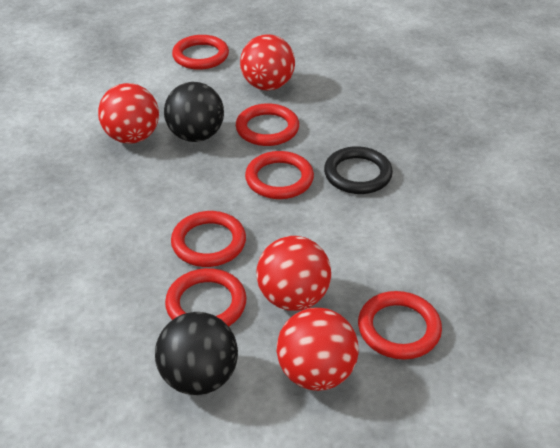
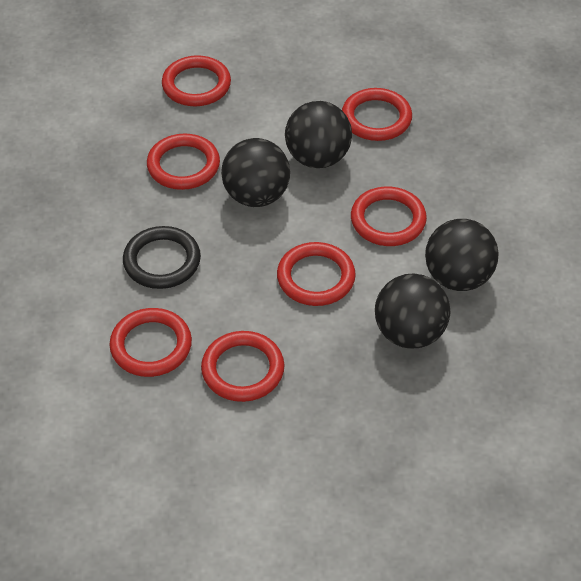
black ball: 2 -> 4
red ball: 4 -> 0
red ring: 6 -> 7

